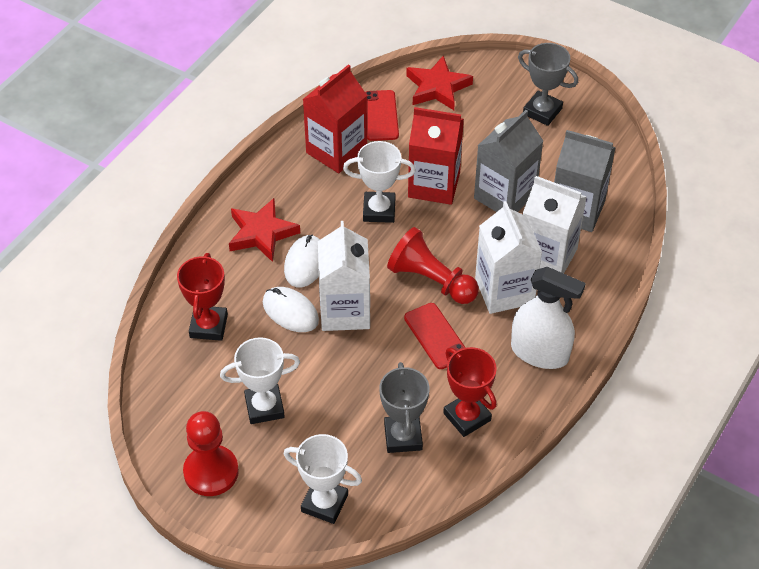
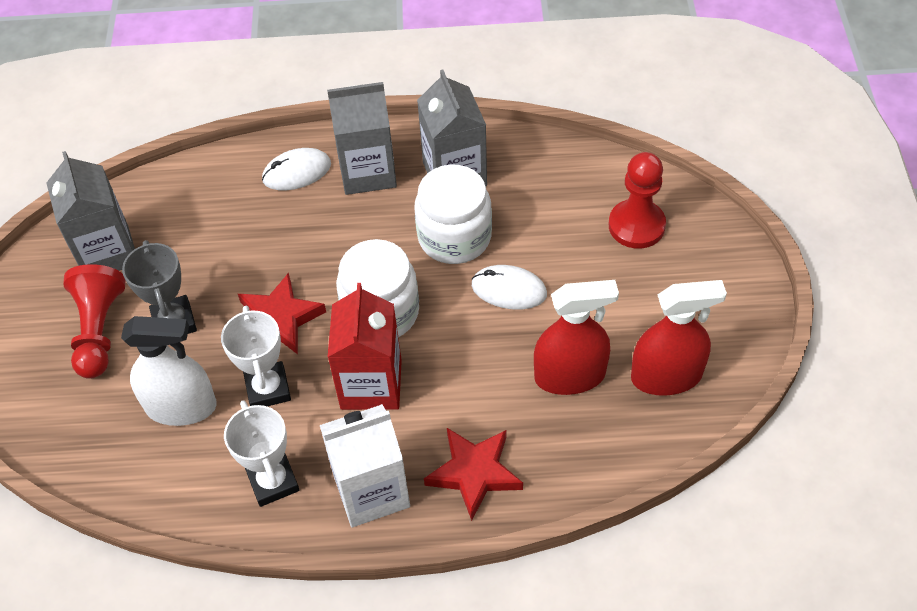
grey carton: 2 -> 3
grey trophy: 2 -> 1
red carton: 2 -> 1
red phone: 2 -> 0
red spray bottle: 0 -> 2
red trophy: 2 -> 0
white carton: 3 -> 1
white jar: 0 -> 2
white trophy: 3 -> 2

